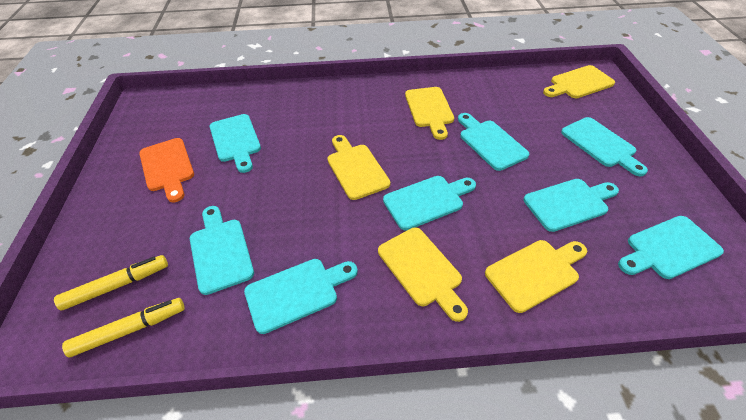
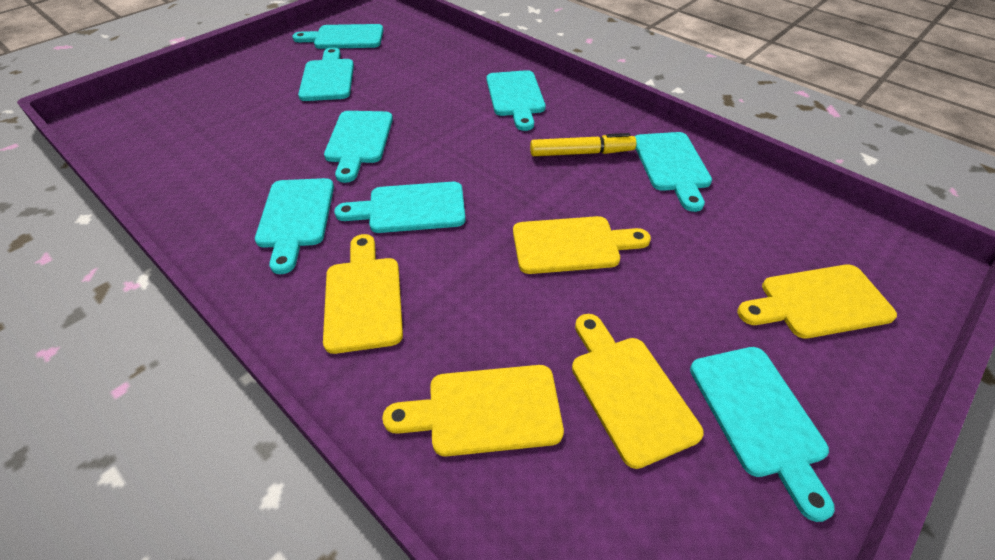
orange cutting board: 1 -> 0
yellow marker: 2 -> 1

